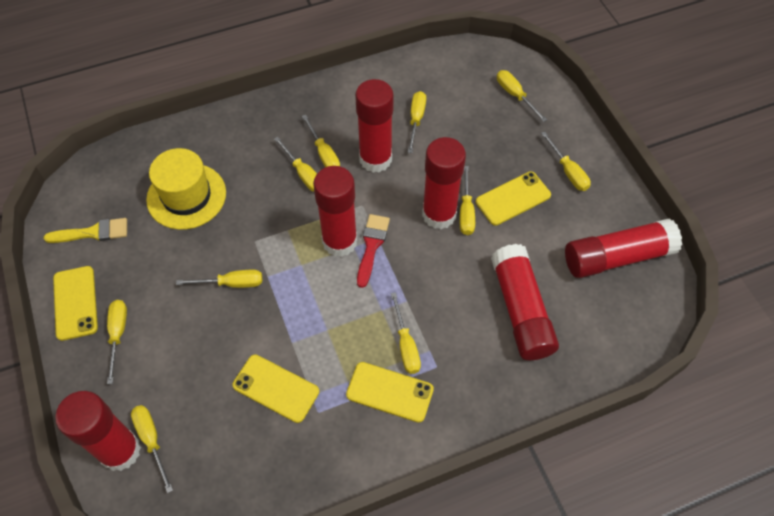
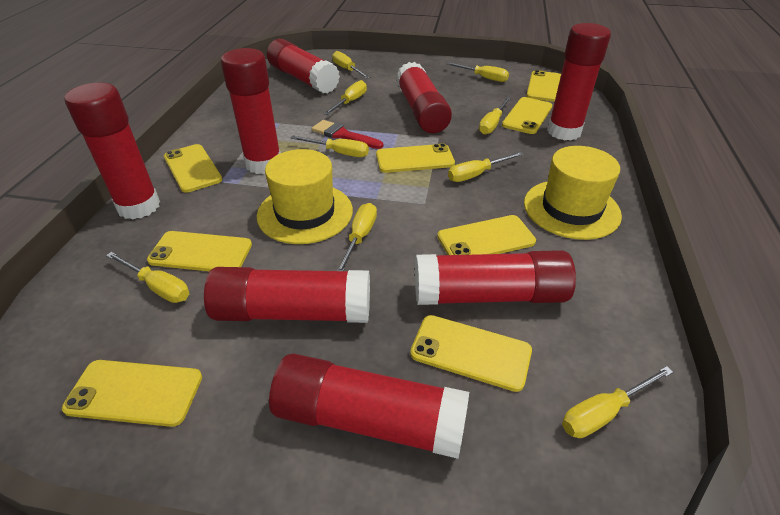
red glue stick: 6 -> 8
yellow brush: 1 -> 0
yellow hat: 1 -> 2
yellow phone: 4 -> 8
yellow screwdriver: 10 -> 9

